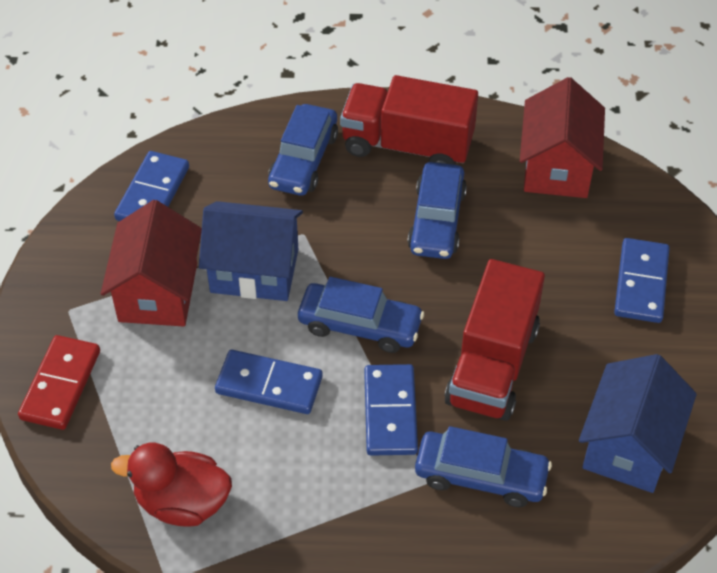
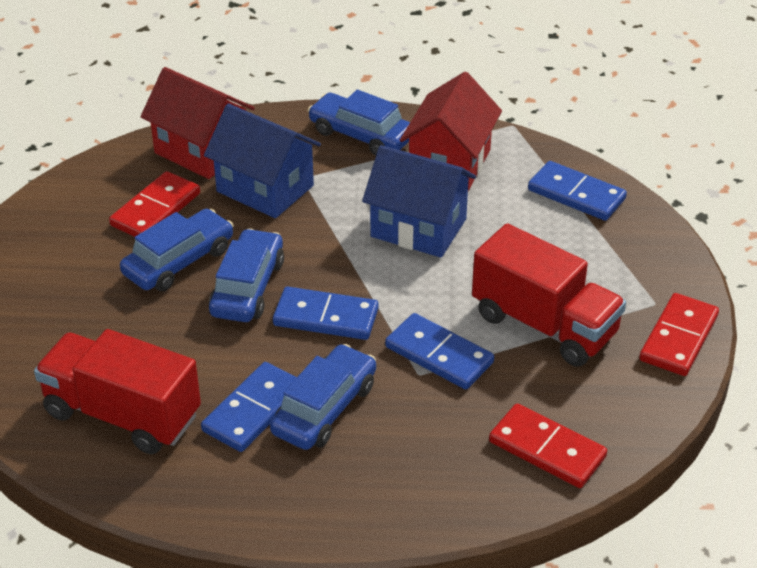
red domino: 1 -> 3
red duck: 1 -> 0

